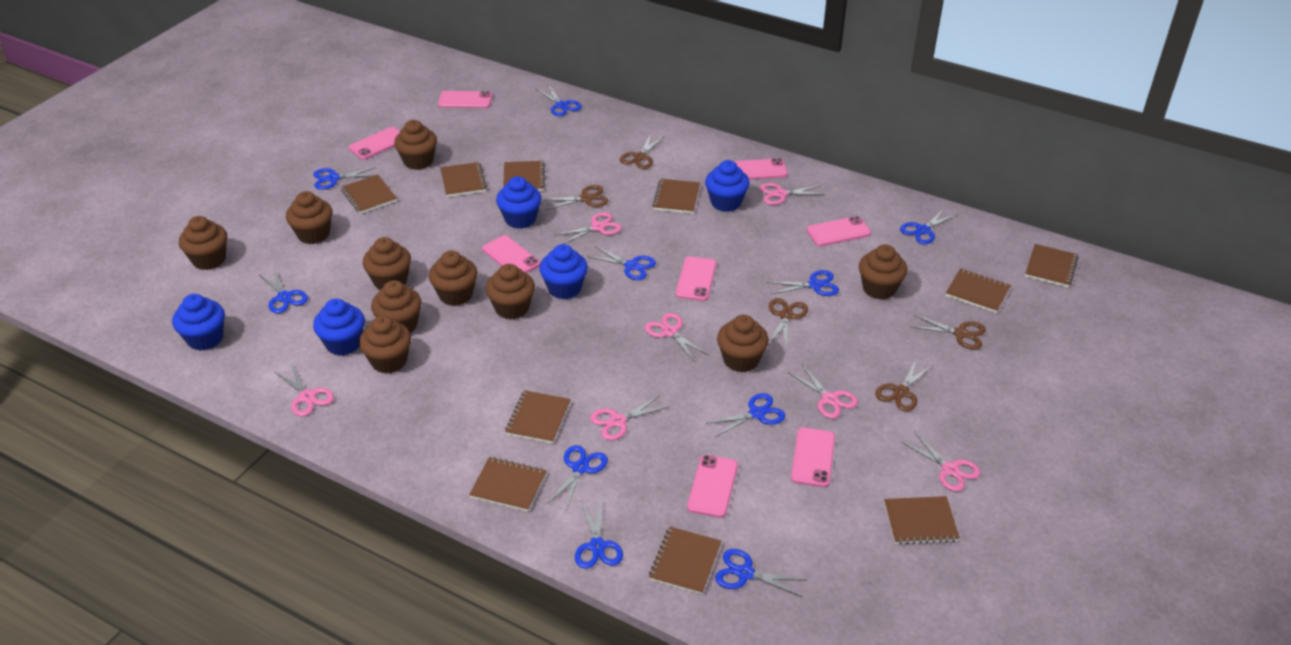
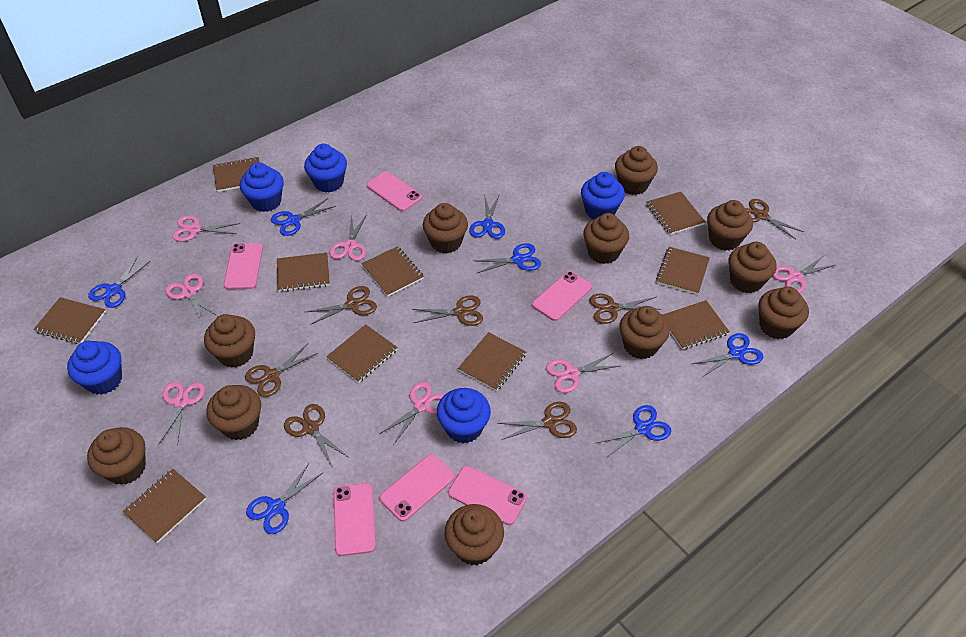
blue scissors: 10 -> 7
brown cupcake: 10 -> 11
brown scissors: 5 -> 7
pink phone: 8 -> 6

